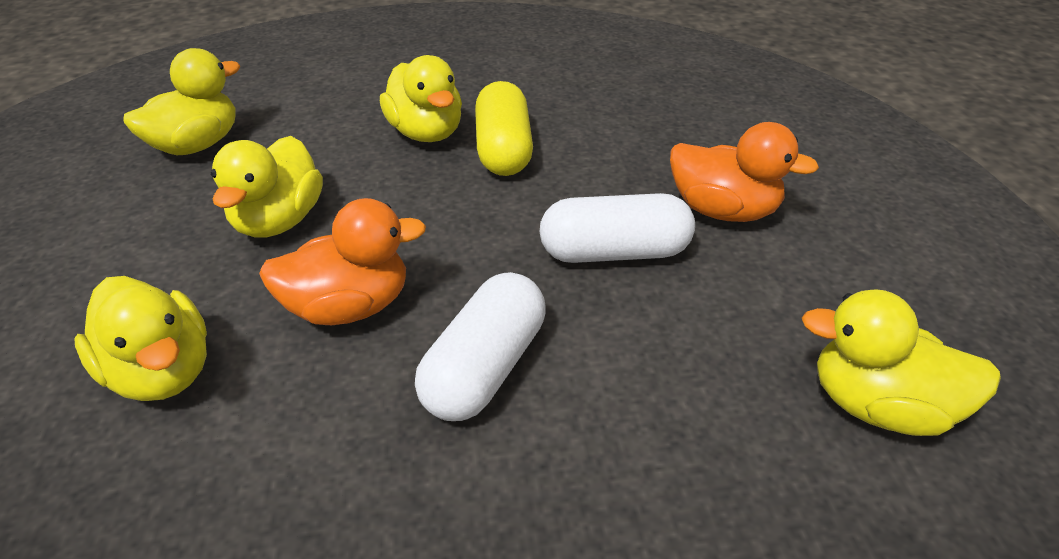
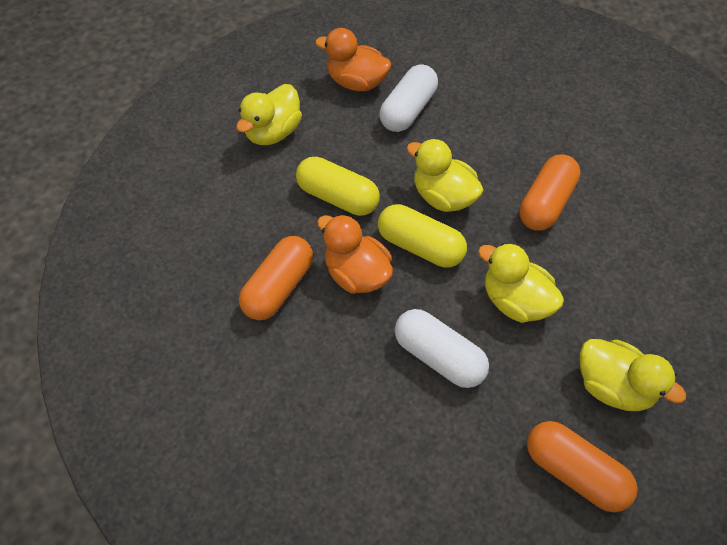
orange capsule: 0 -> 3
yellow capsule: 1 -> 2
yellow duck: 5 -> 4

